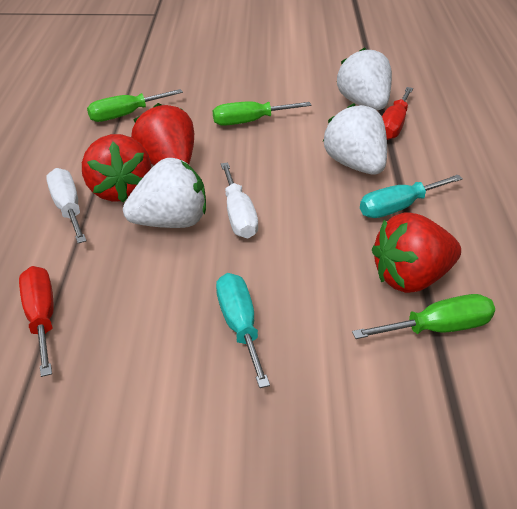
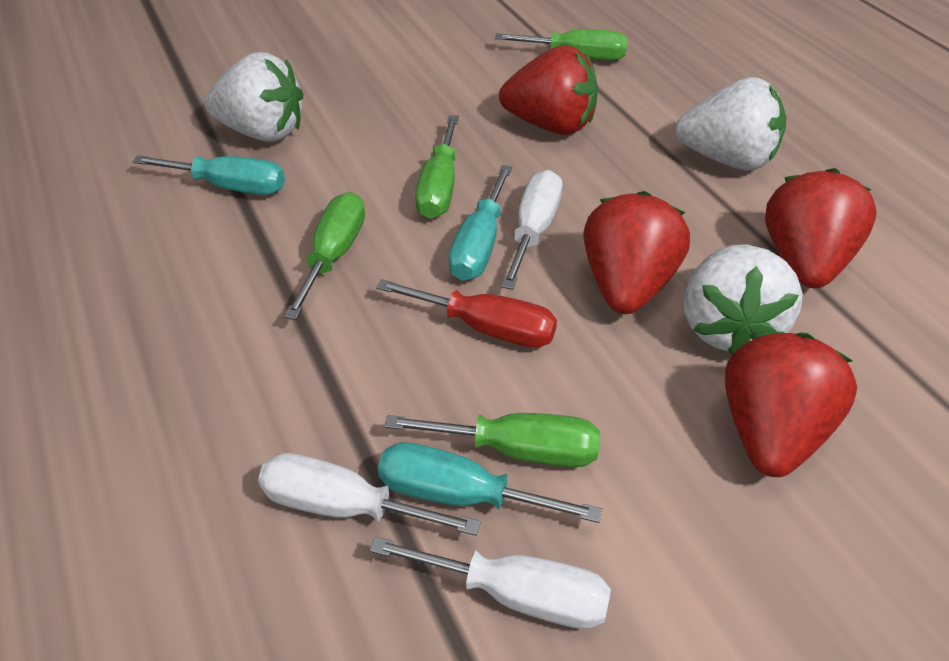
green screwdriver: 3 -> 4
red screwdriver: 2 -> 1
red strawberry: 3 -> 4
turquoise screwdriver: 2 -> 3
white screwdriver: 2 -> 3

